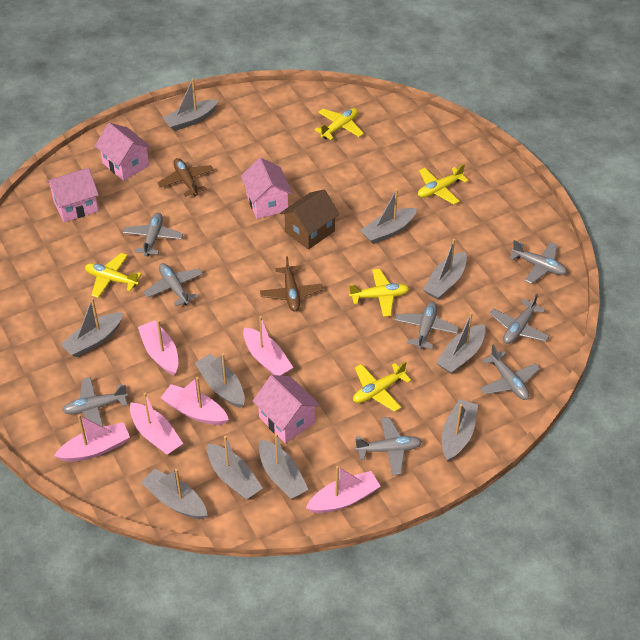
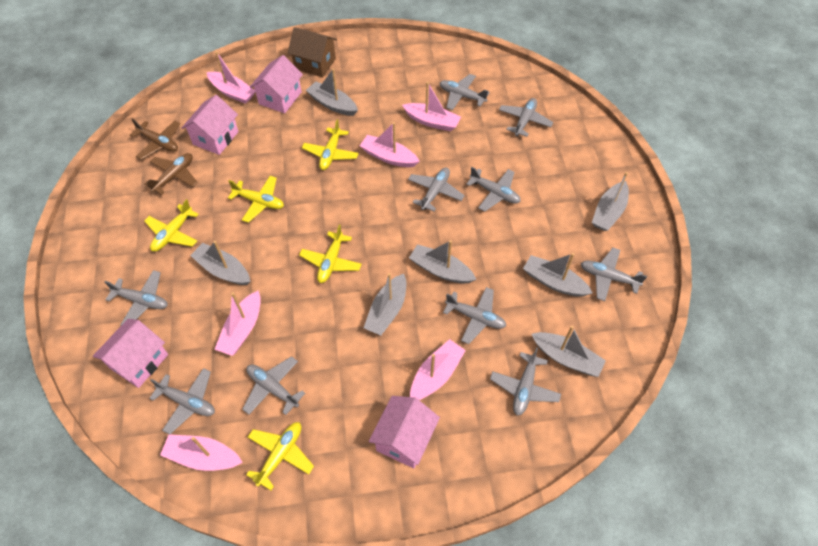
grey boat: 10 -> 7
grey plane: 8 -> 10

